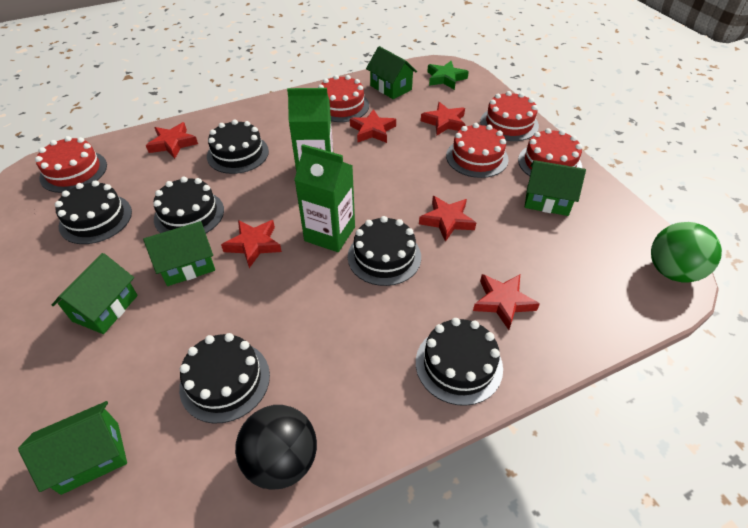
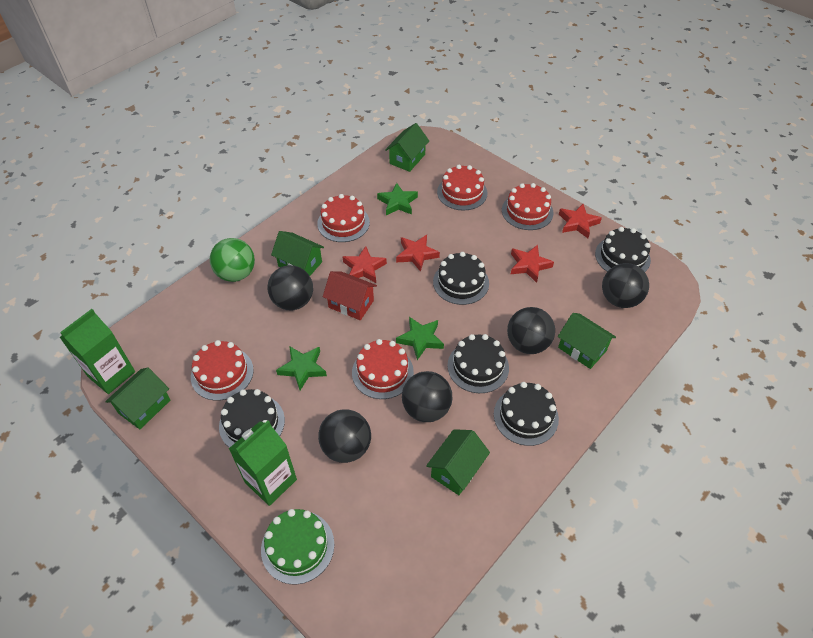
black ball: 1 -> 5
black cake: 6 -> 5
green cake: 0 -> 1
green star: 1 -> 3
red house: 0 -> 1
red star: 6 -> 4

